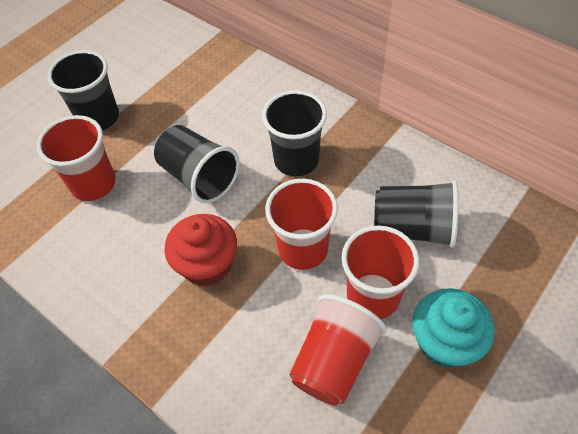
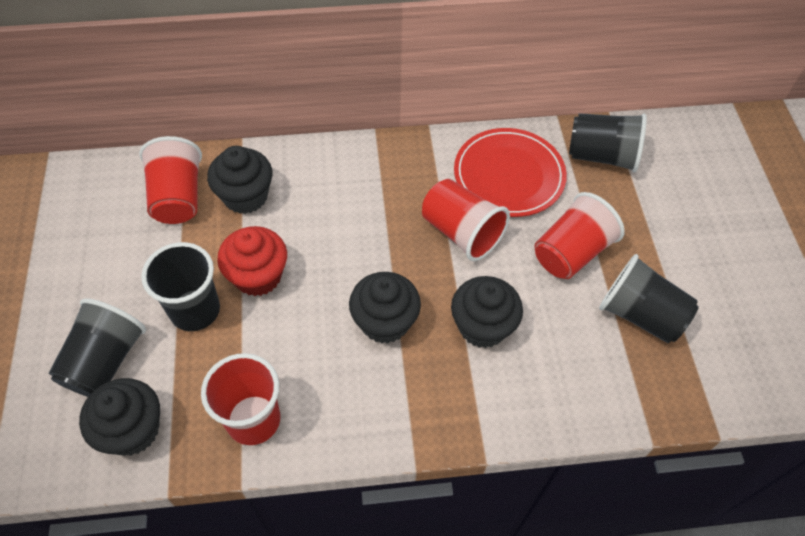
black cupcake: 0 -> 4
red plate: 0 -> 1
turquoise cupcake: 1 -> 0

